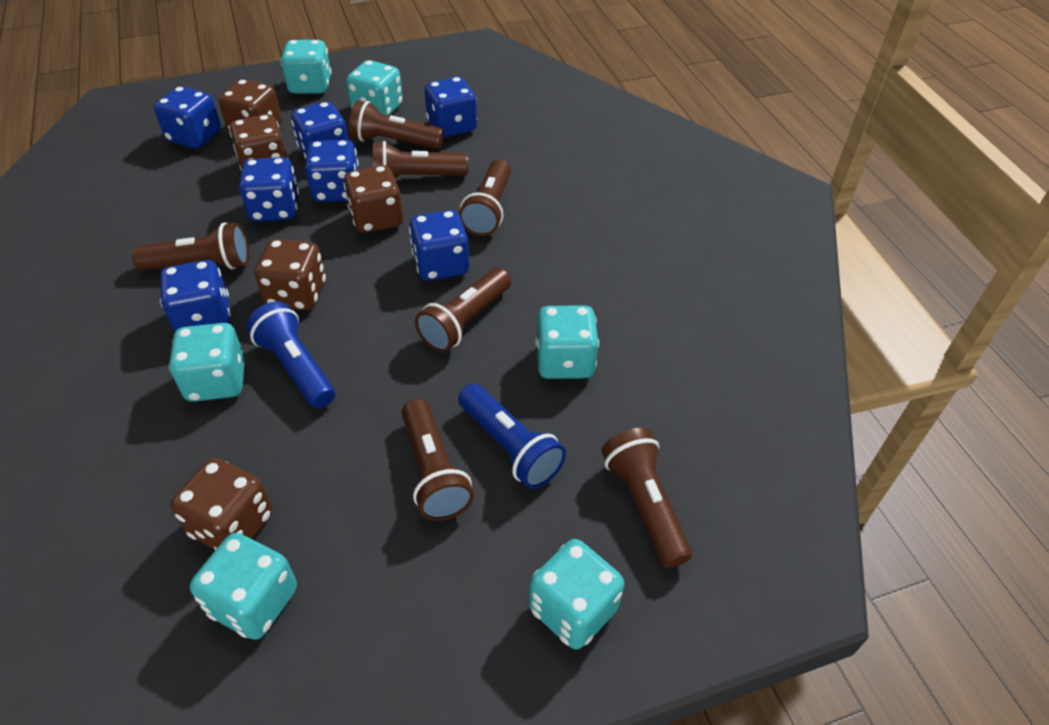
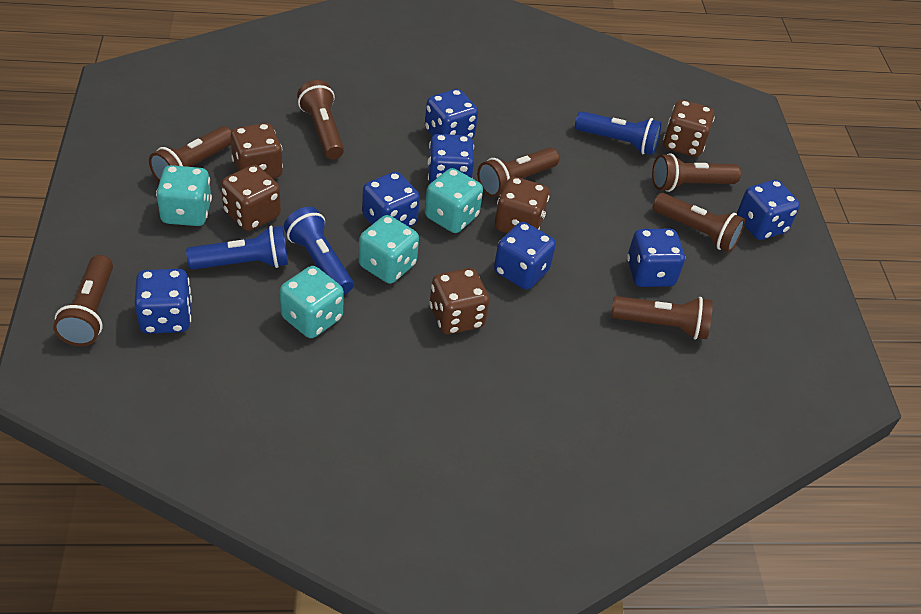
blue flashlight: 2 -> 3
turquoise dice: 6 -> 4

